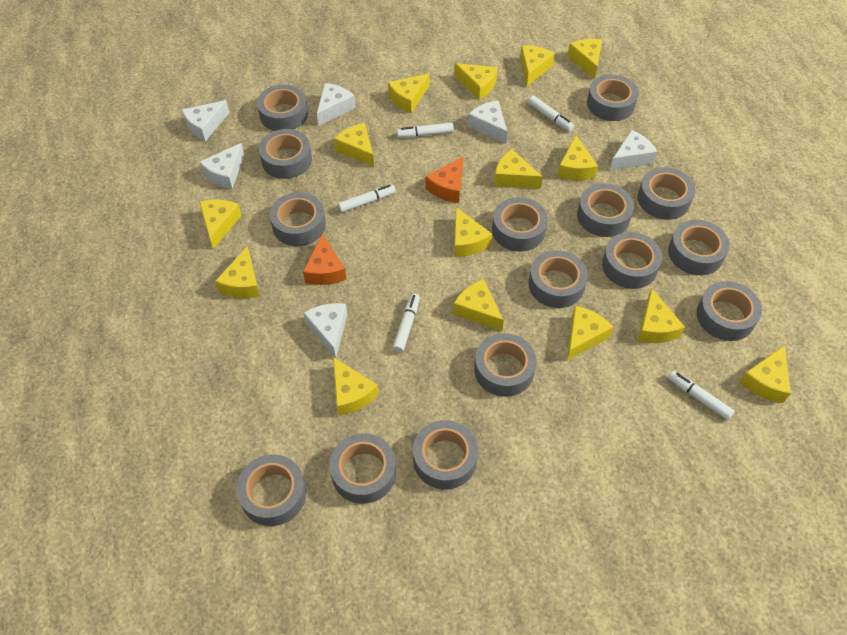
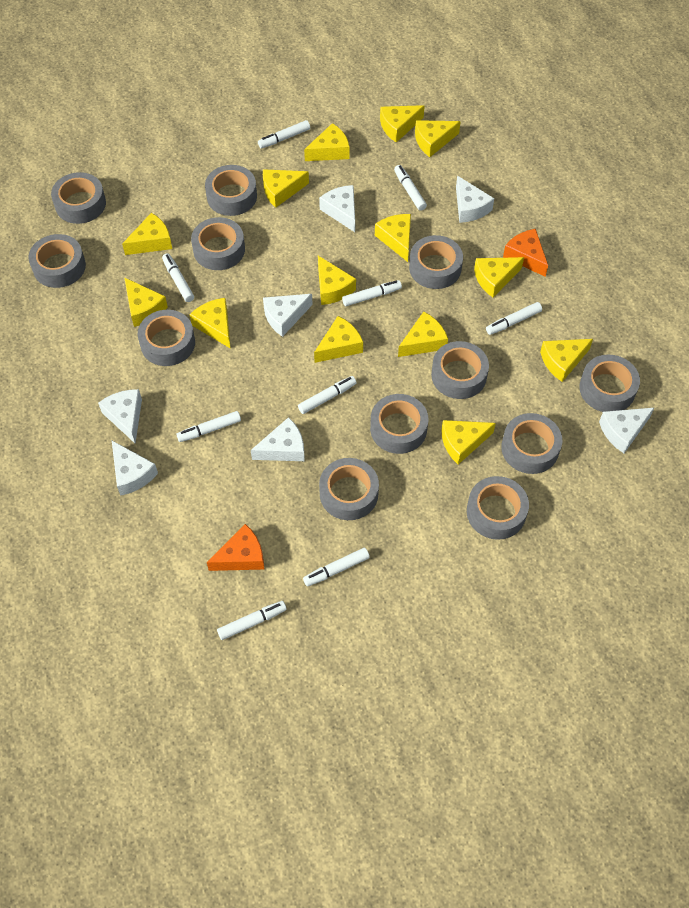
grey tape: 15 -> 12
white cheese: 6 -> 7
white marker: 5 -> 9
yellow cheese: 15 -> 14

